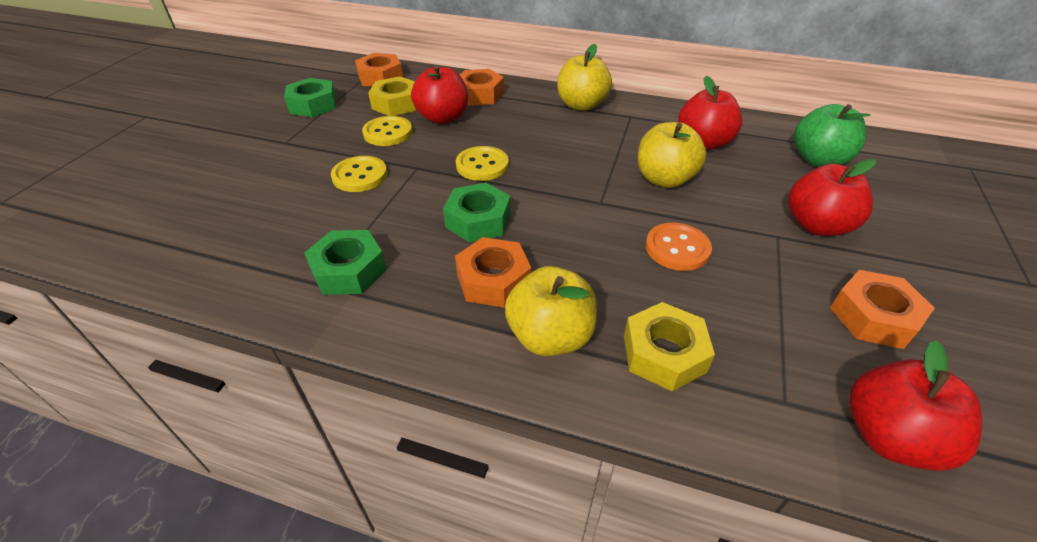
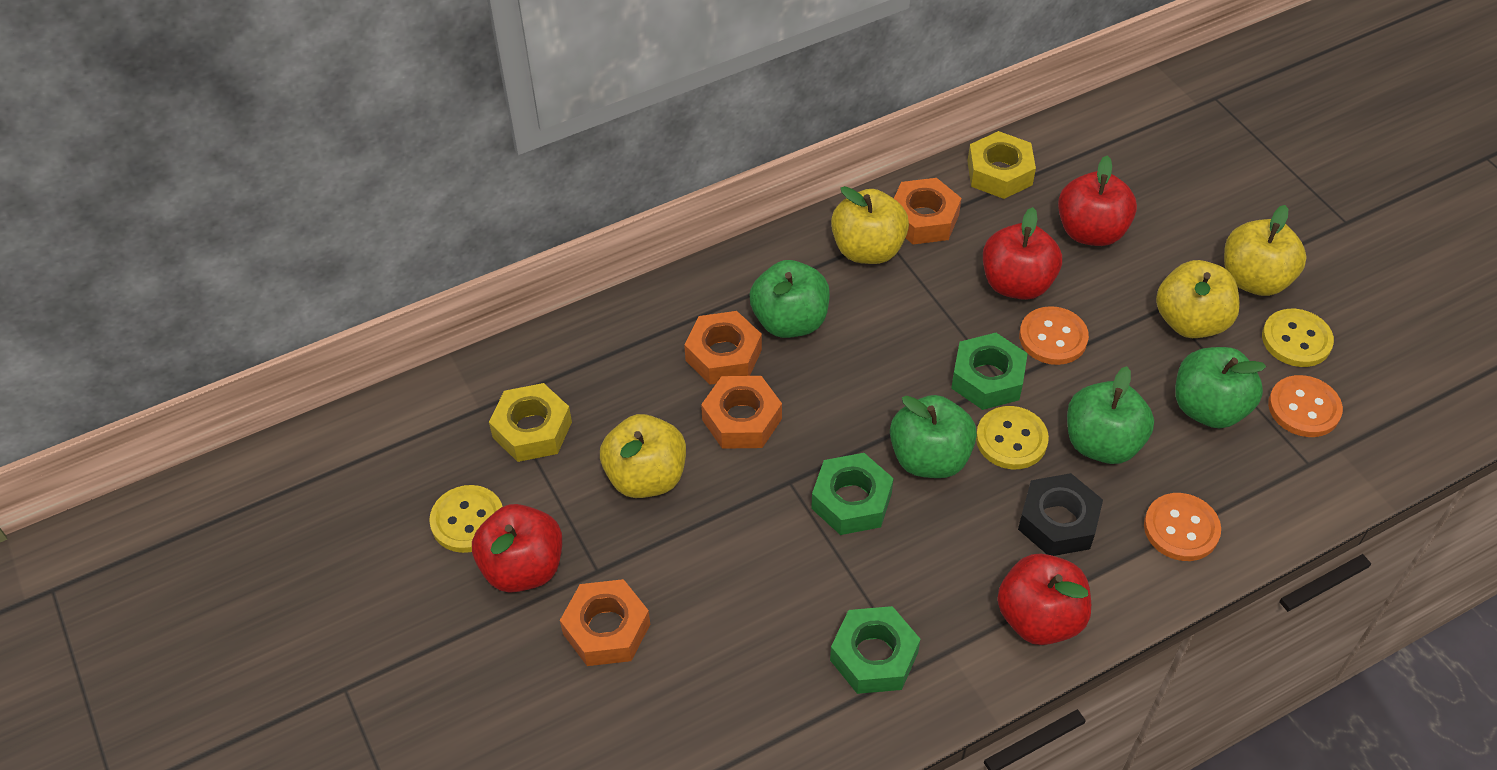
black nut: 0 -> 1
green apple: 1 -> 4
orange button: 1 -> 3
yellow apple: 3 -> 4

